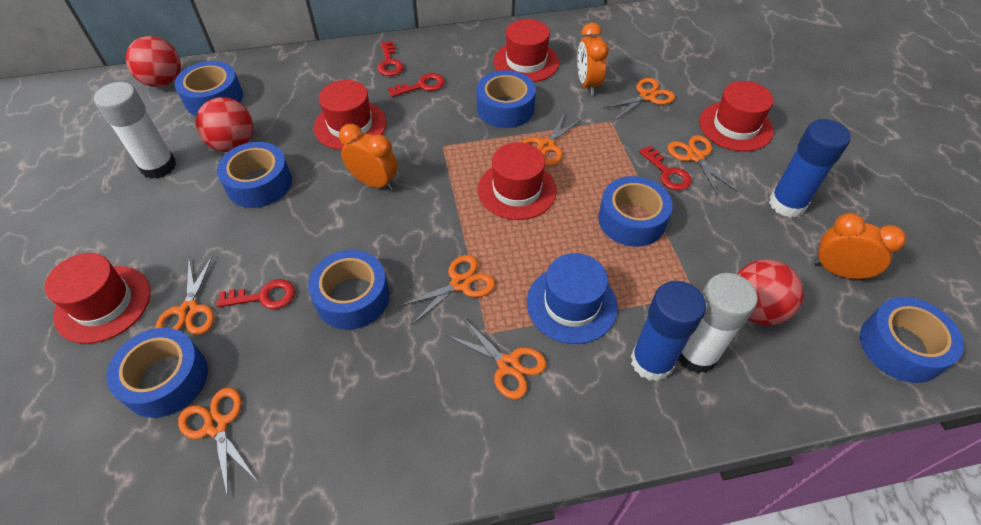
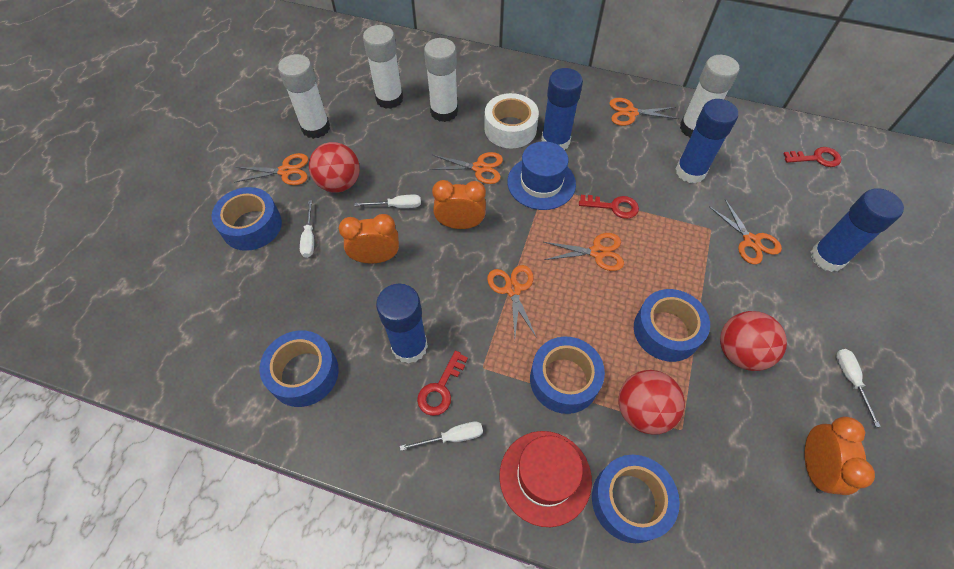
blue glue stick: 2 -> 4
blue tape: 7 -> 5
orange scissors: 7 -> 6
red hat: 5 -> 1
red key: 4 -> 3
white glue stick: 2 -> 4
white screwdriver: 0 -> 4
white tape: 0 -> 1

